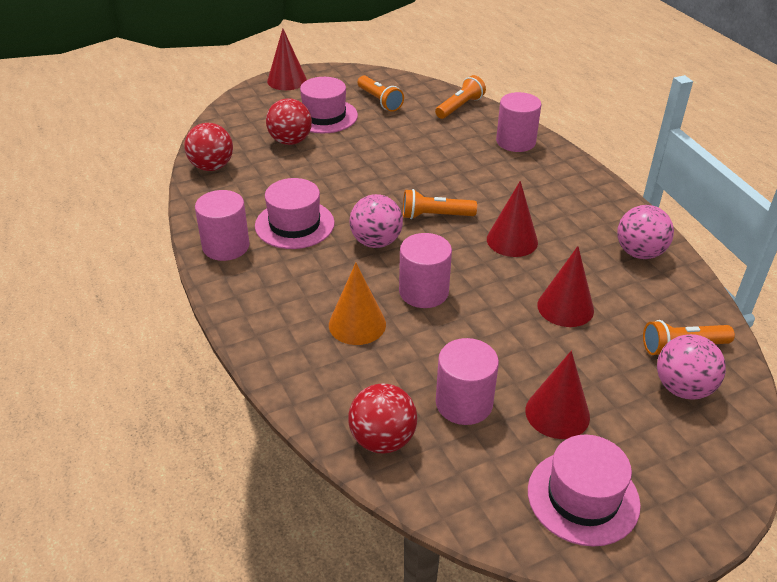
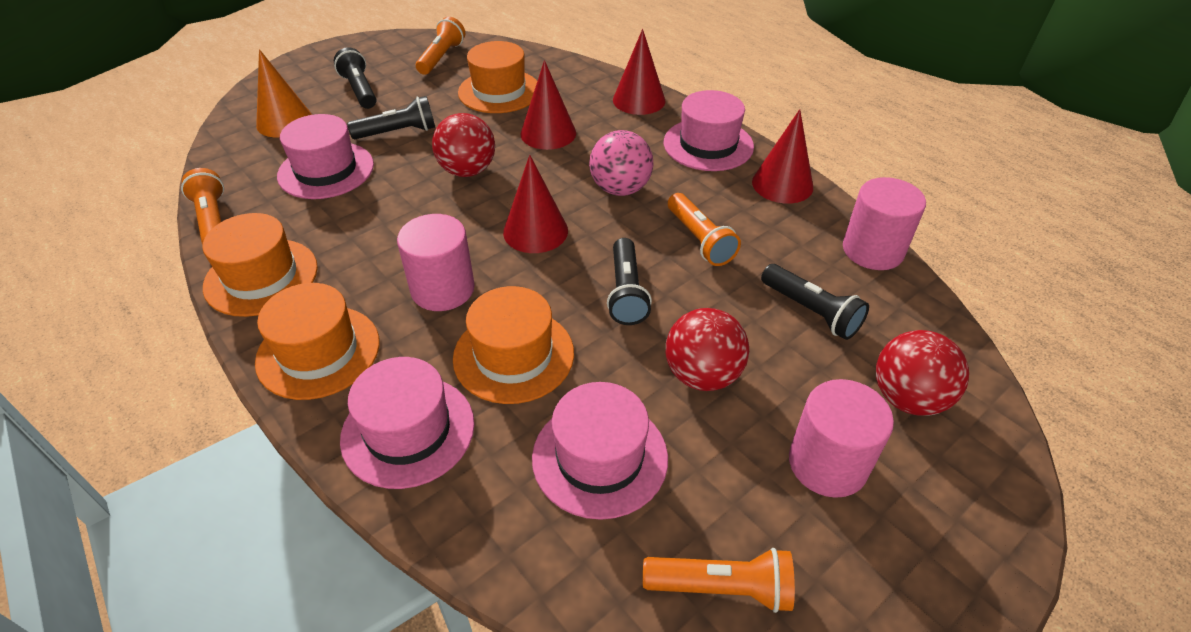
black flashlight: 0 -> 4
orange hat: 0 -> 4
pink ball: 3 -> 1
pink cylinder: 4 -> 3
pink hat: 3 -> 4

